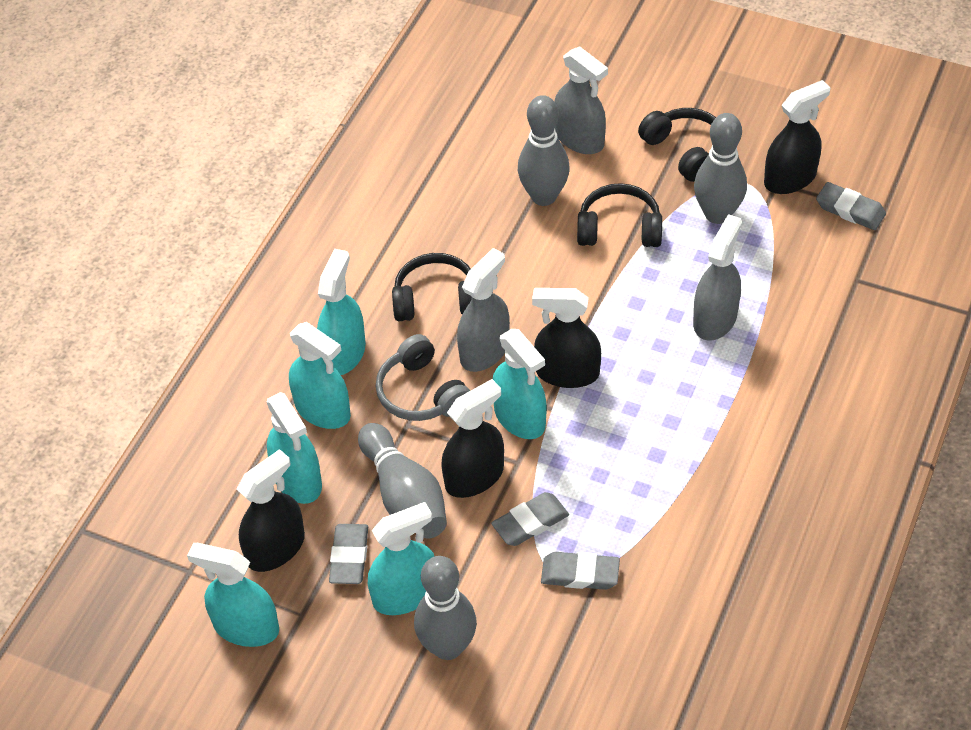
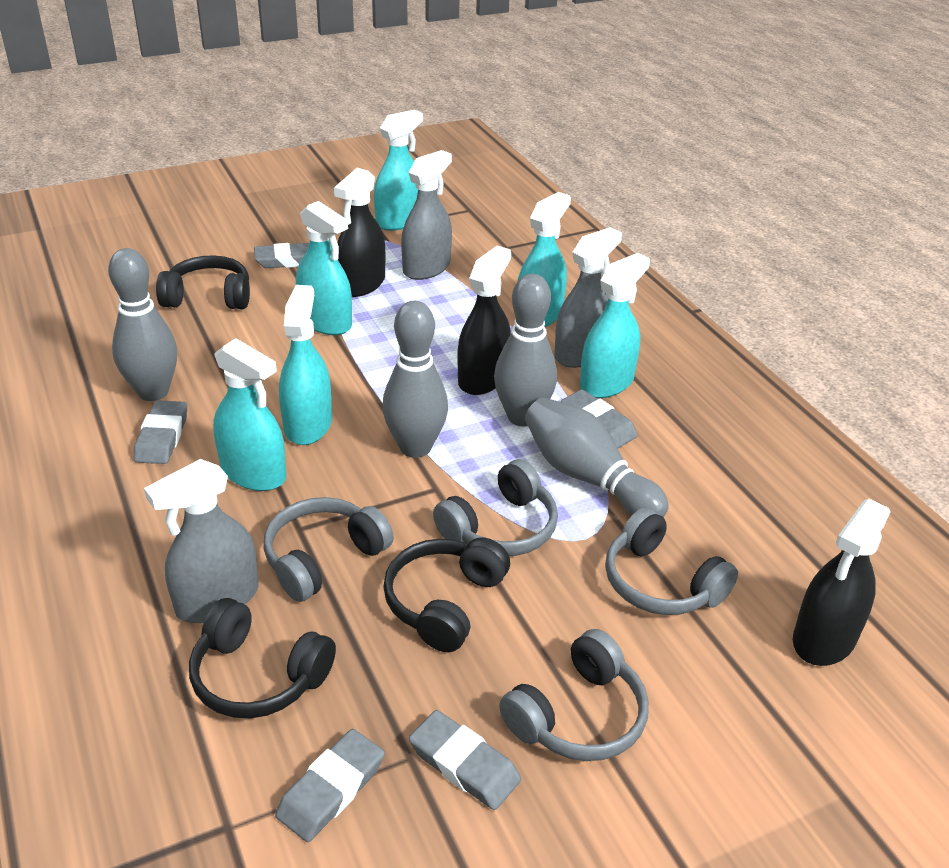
black spray bottle: 4 -> 3
grey eraser: 4 -> 5
grey headphones: 1 -> 4

